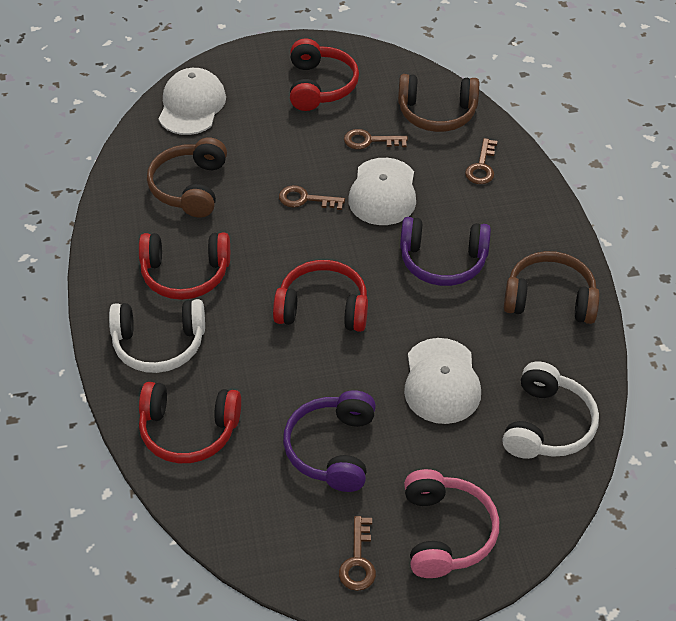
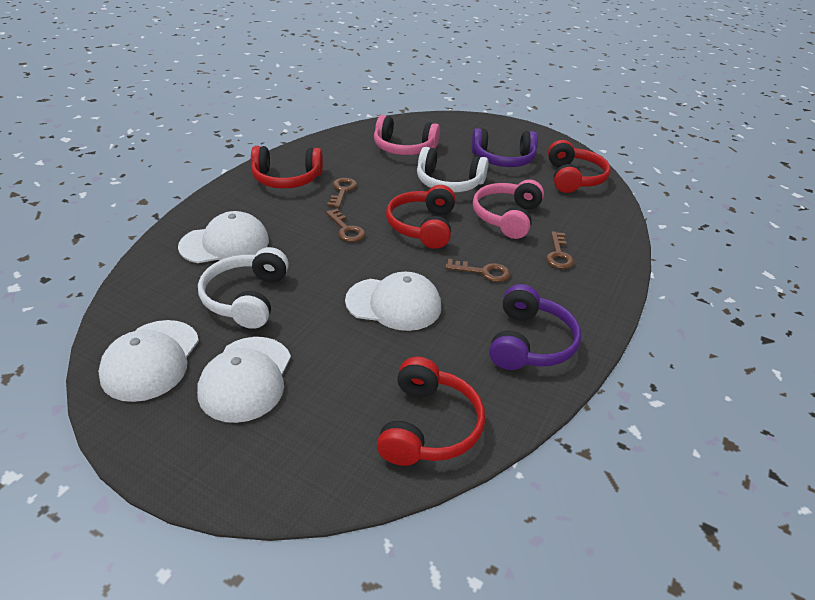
brown headphones: 3 -> 0
pink headphones: 1 -> 2
white cap: 3 -> 4

